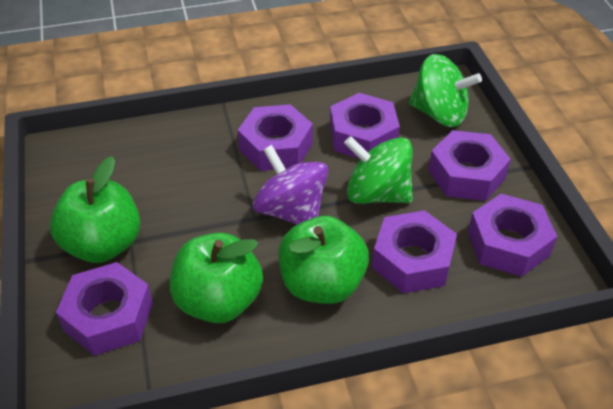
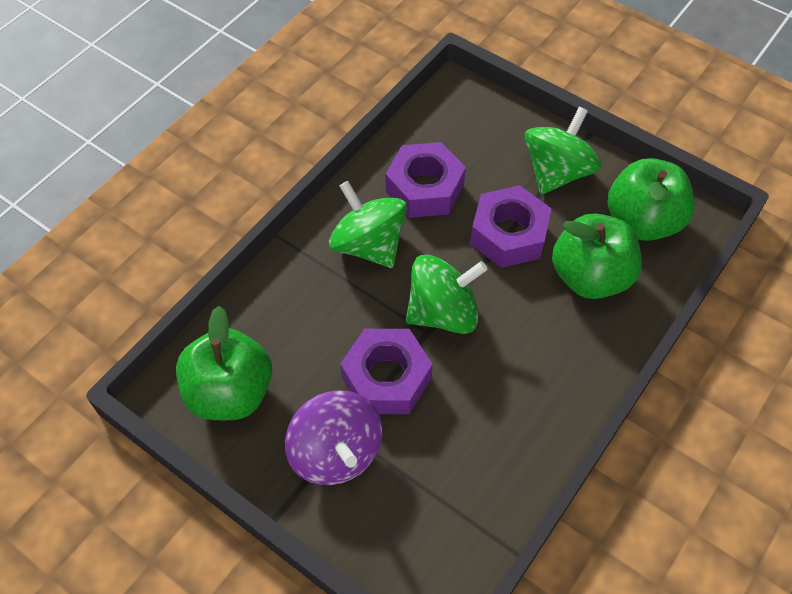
green spinning top: 2 -> 3
purple nut: 6 -> 3

